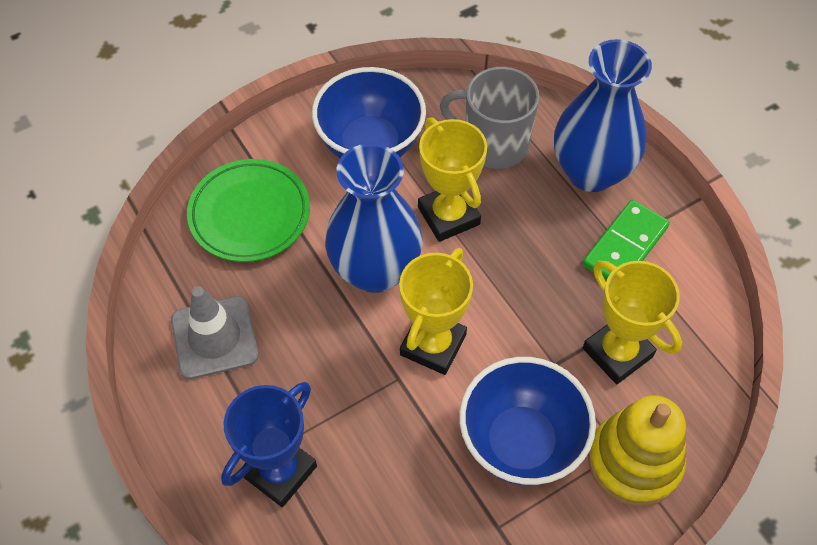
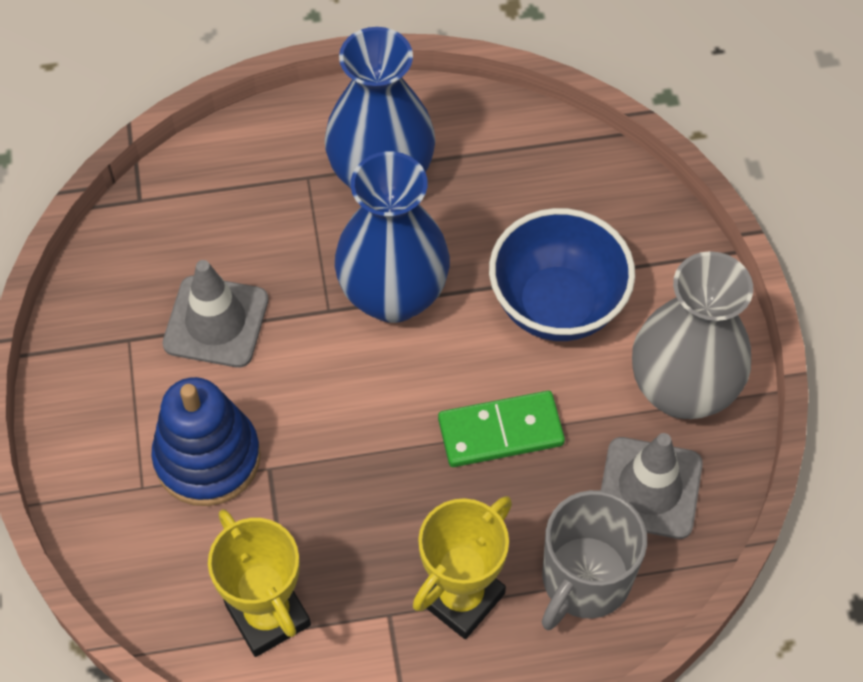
blue bowl: 2 -> 1
blue stacking toy: 0 -> 1
blue trophy: 1 -> 0
green plate: 1 -> 0
grey traffic cone: 1 -> 2
grey vase: 0 -> 1
yellow stacking toy: 1 -> 0
yellow trophy: 3 -> 2

